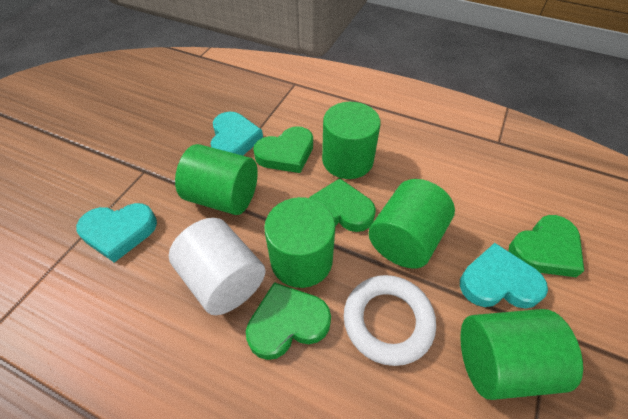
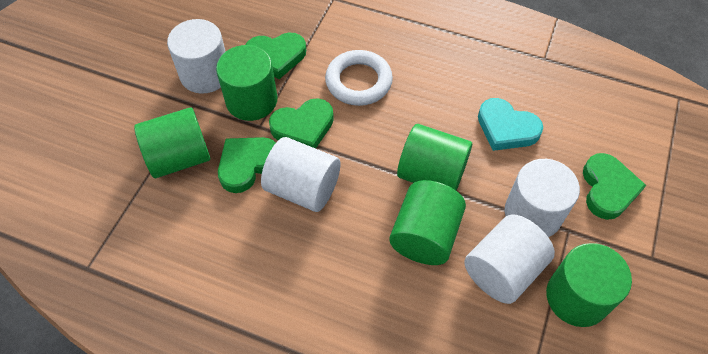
turquoise heart: 3 -> 1
white cylinder: 1 -> 4

